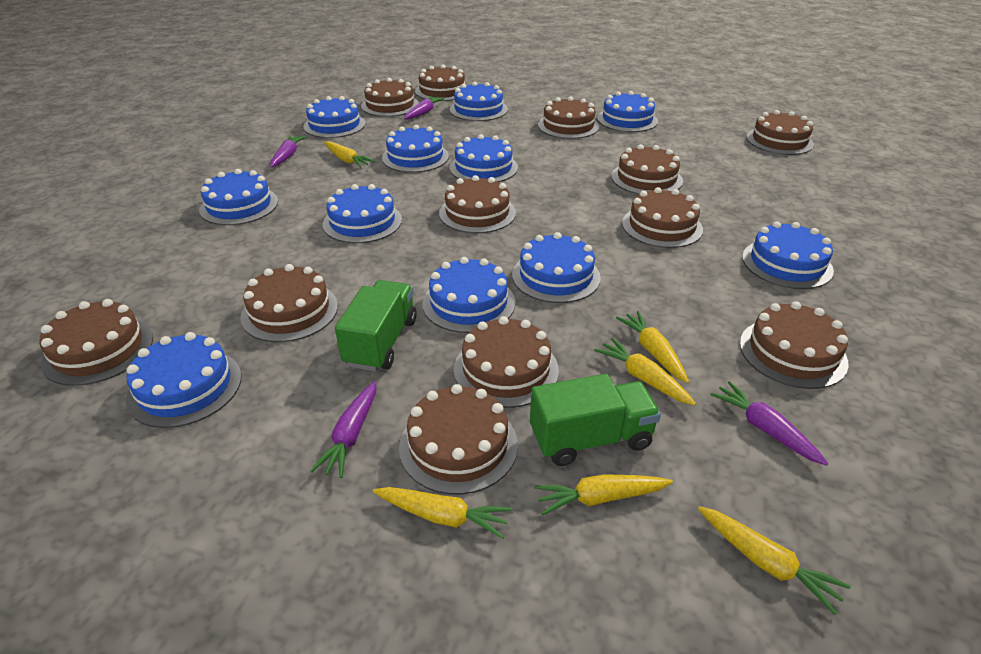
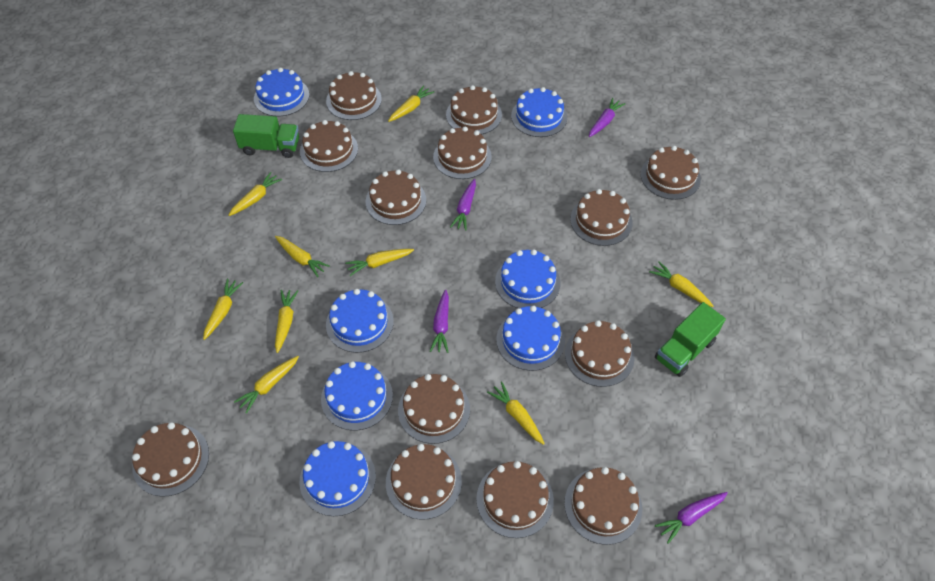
blue cake: 11 -> 7
brown cake: 12 -> 13
yellow carrot: 6 -> 9

